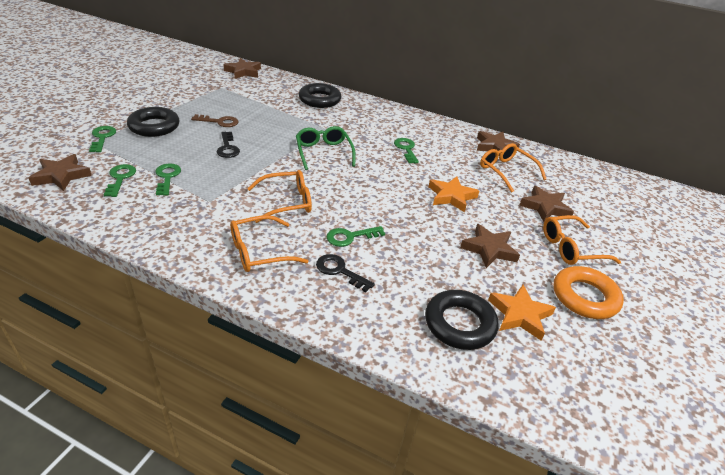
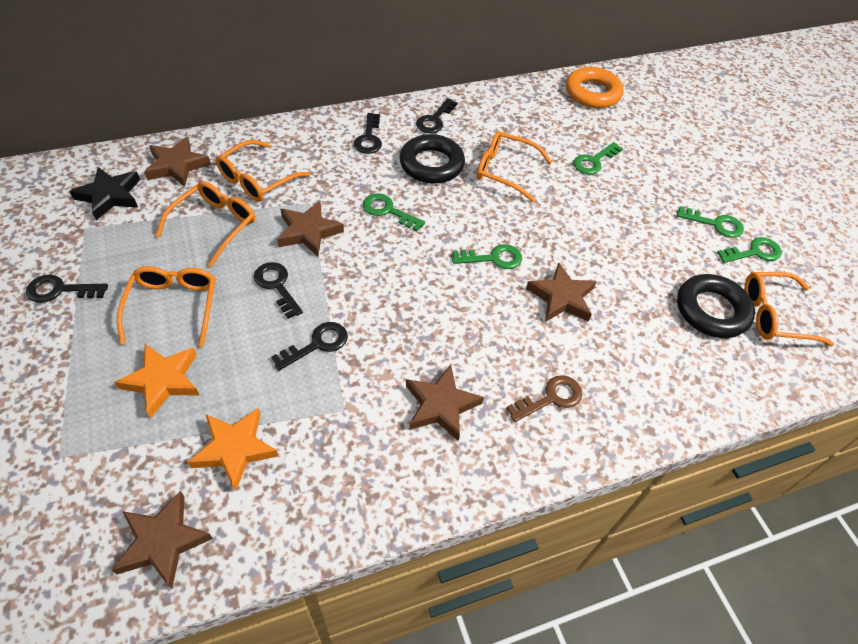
black key: 2 -> 5
black ring: 3 -> 2
black star: 0 -> 1
green glasses: 1 -> 0
orange glasses: 4 -> 5

